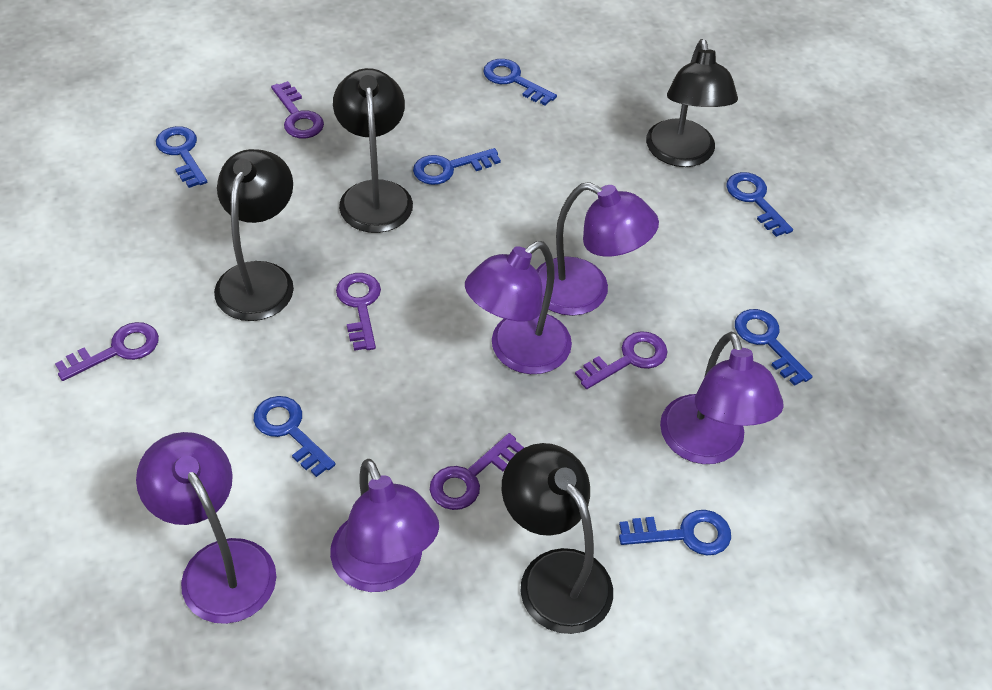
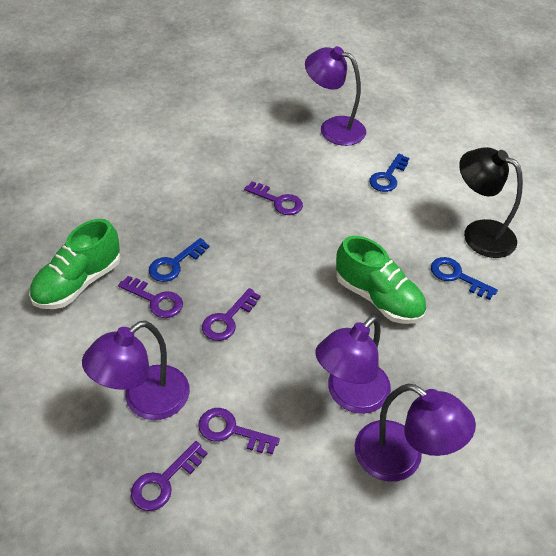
black lamp: 4 -> 1
blue key: 7 -> 3
green shoe: 0 -> 2
purple lamp: 5 -> 4

